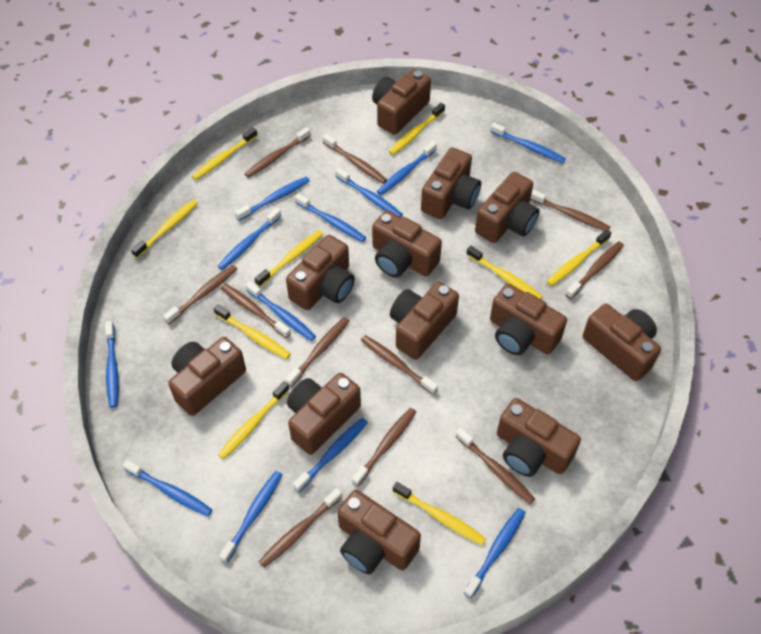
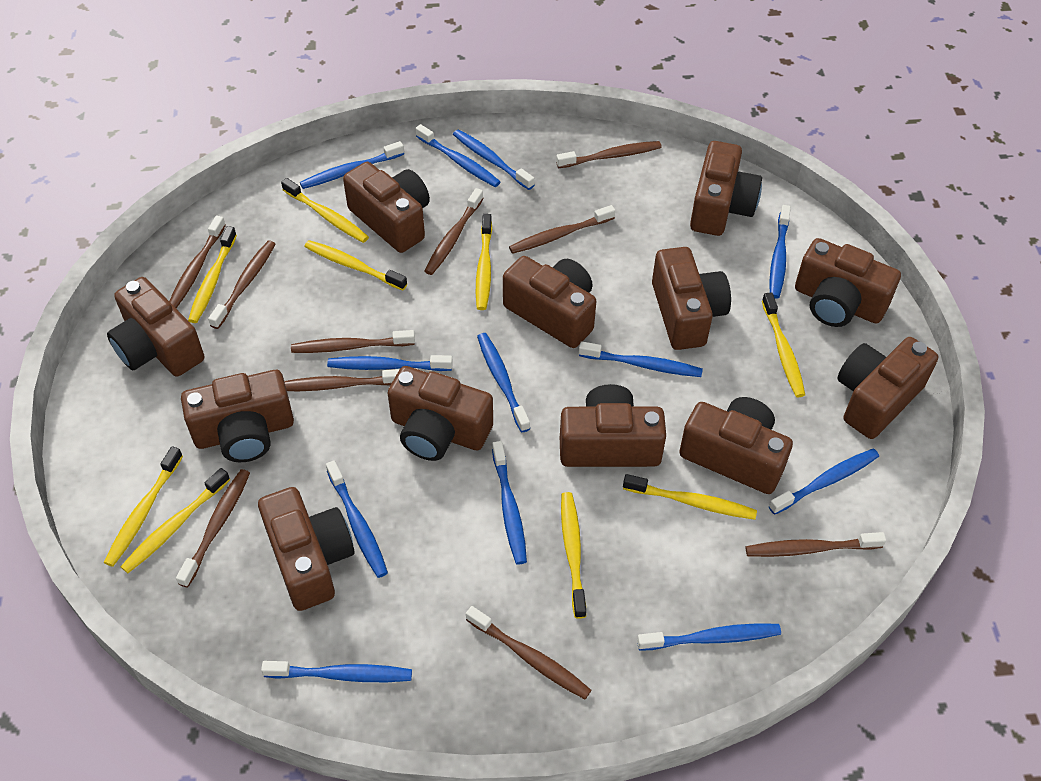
brown toothbrush: 11 -> 10

